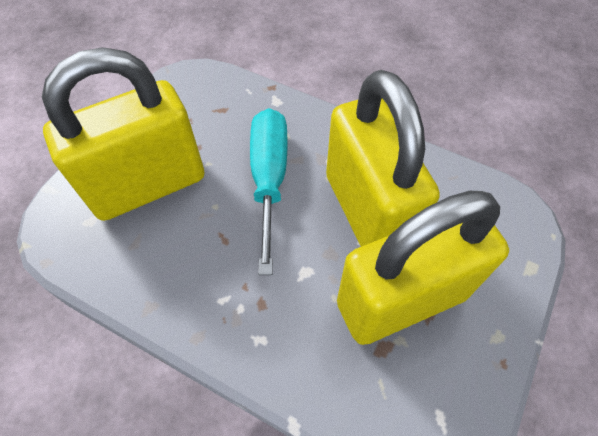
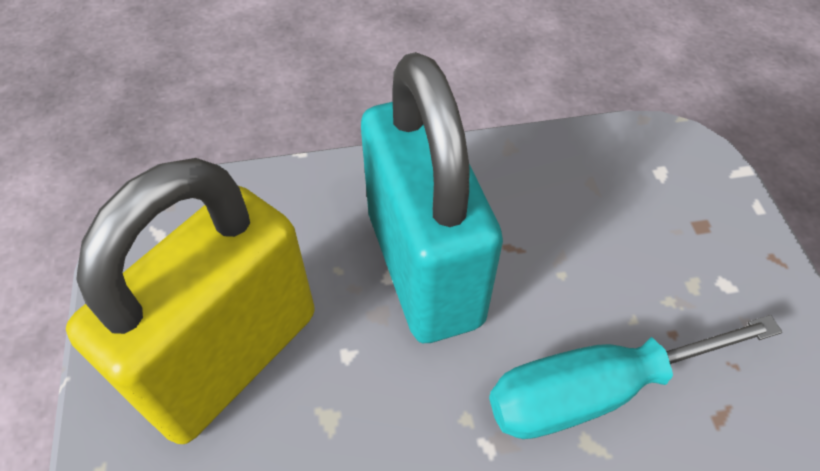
turquoise padlock: 0 -> 1
yellow padlock: 3 -> 1

